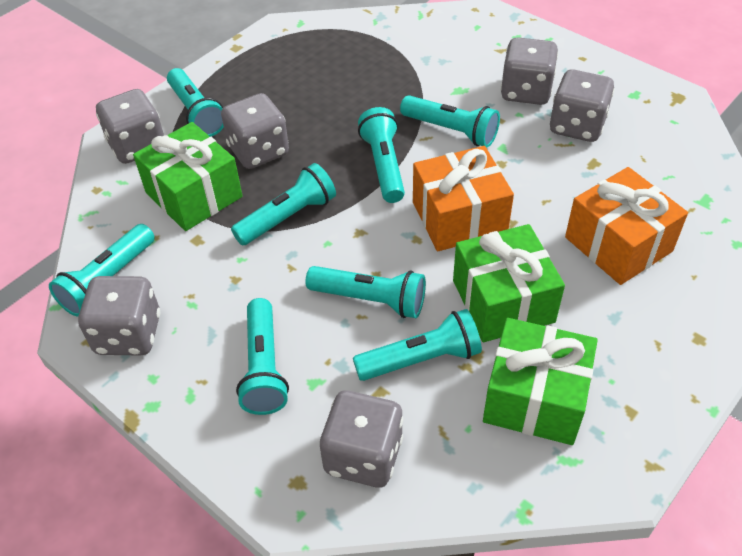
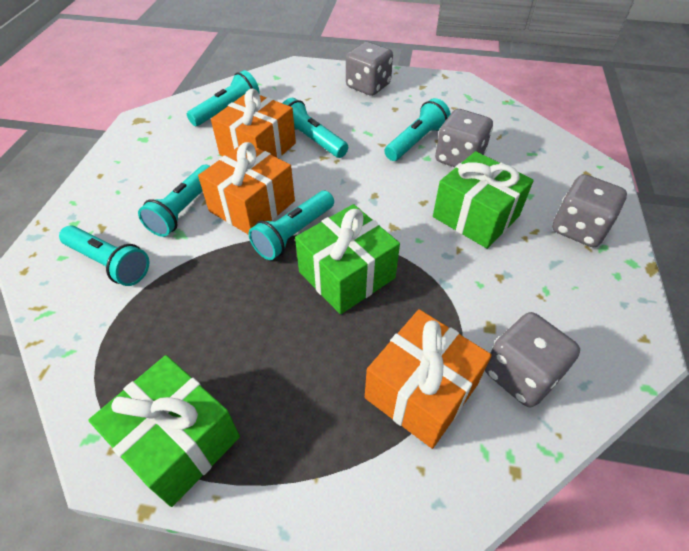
grey dice: 6 -> 4
orange gift: 2 -> 3
turquoise flashlight: 8 -> 6

